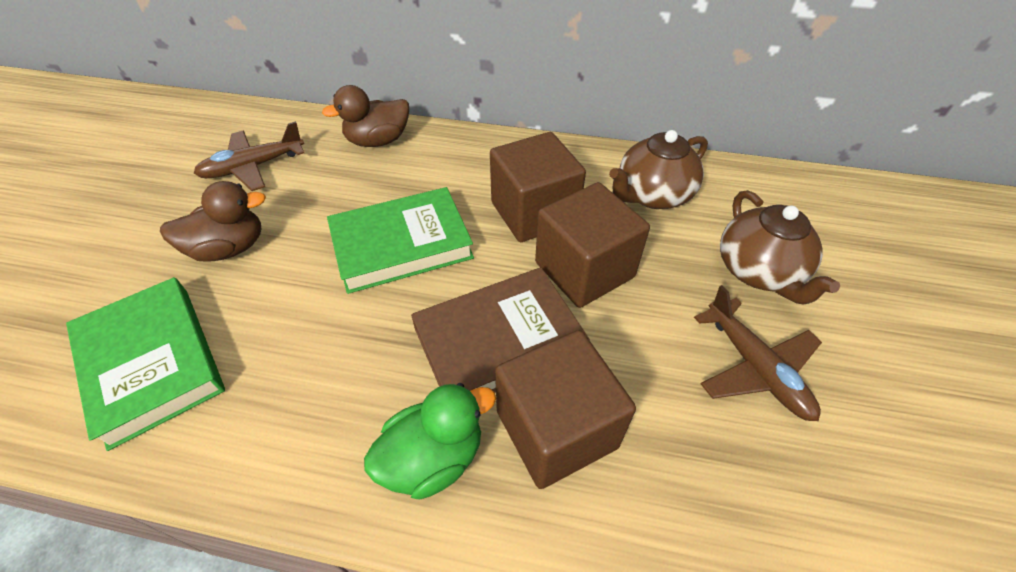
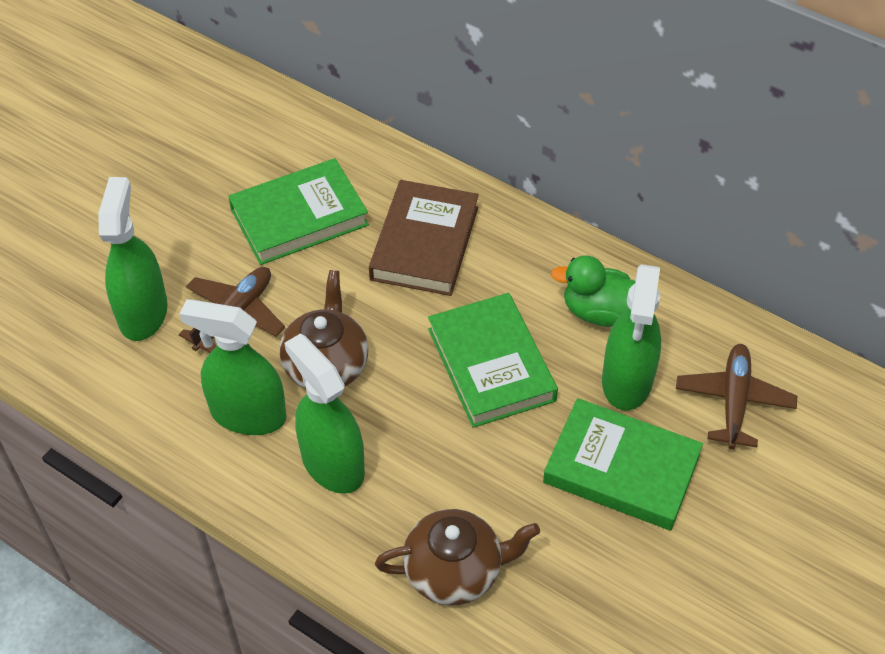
brown cube: 3 -> 0
brown duck: 2 -> 0
green book: 2 -> 3
green spray bottle: 0 -> 4

